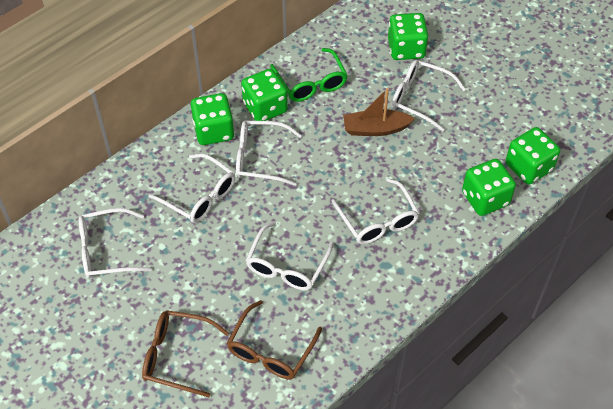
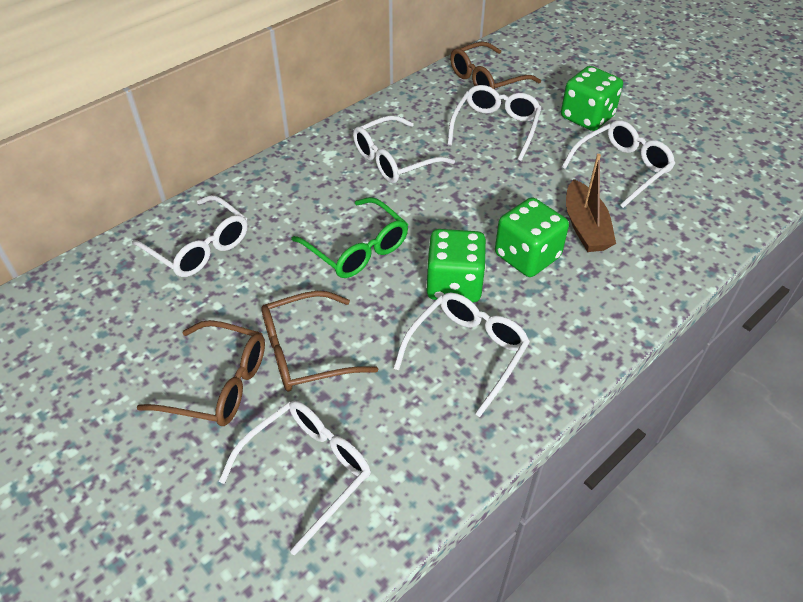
brown glasses: 2 -> 3
green dice: 5 -> 3

